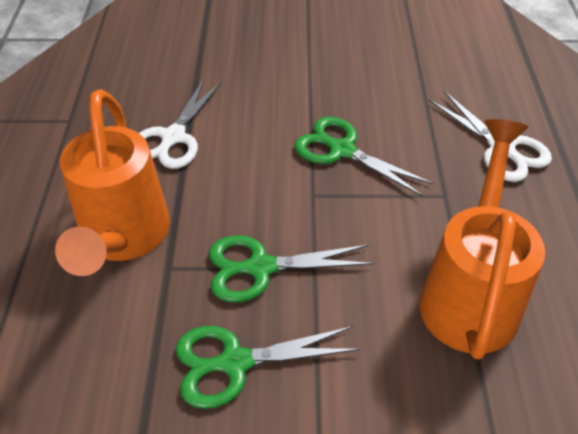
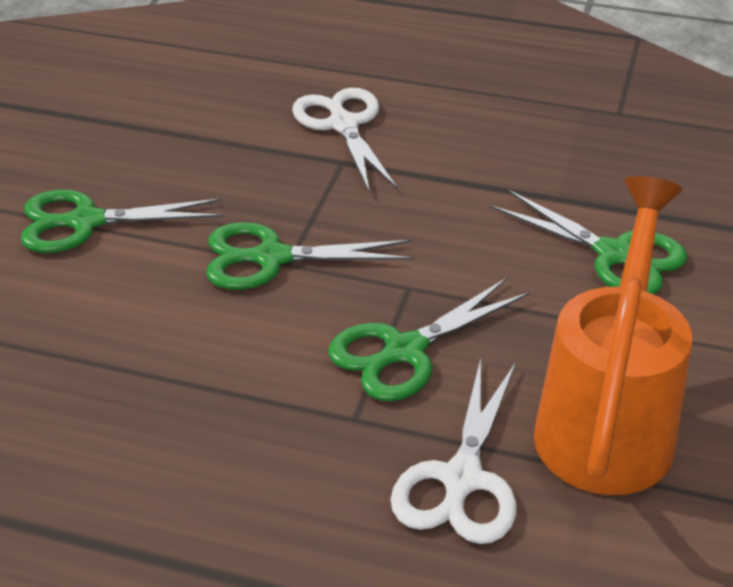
green scissors: 3 -> 4
orange watering can: 2 -> 1

